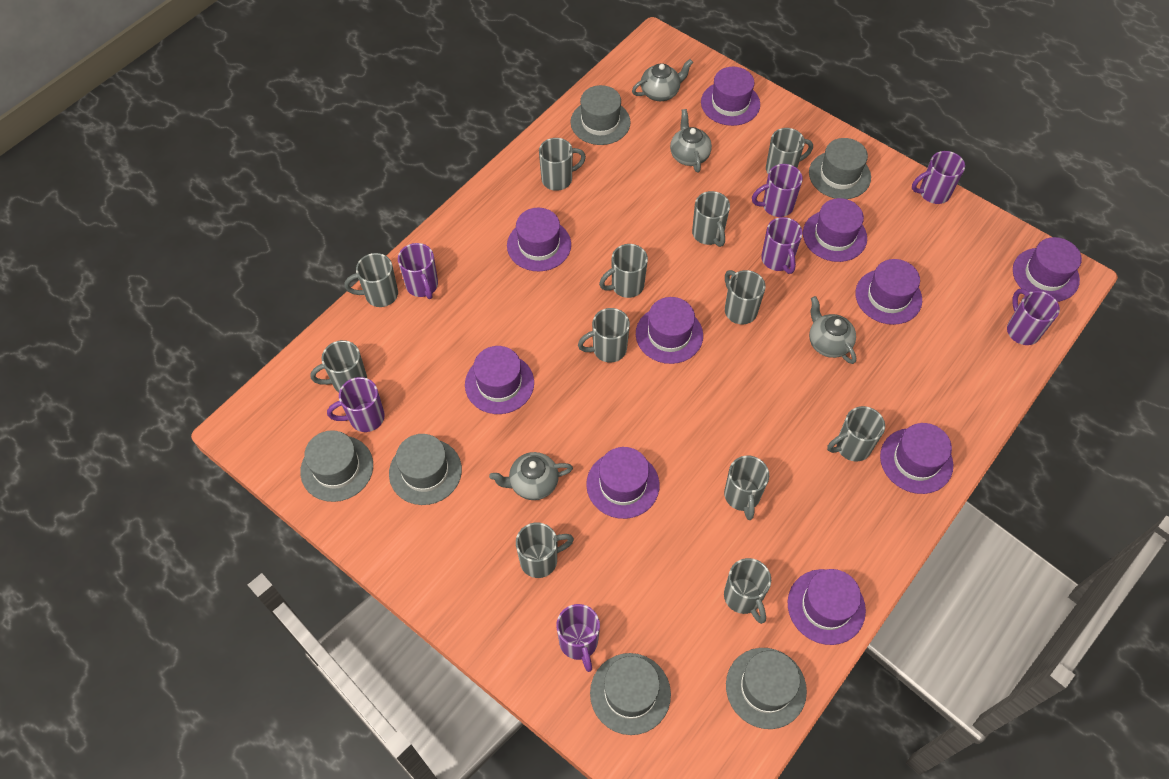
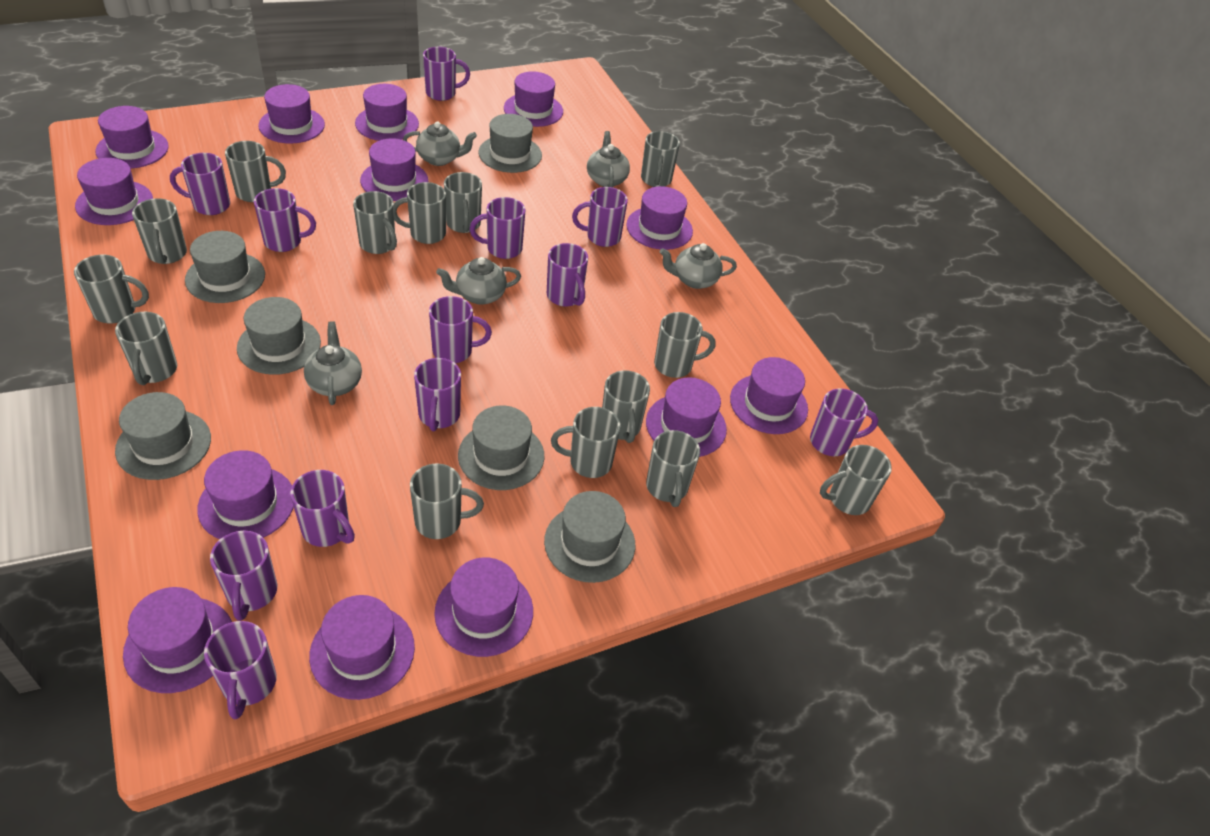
grey mug: 12 -> 14
grey teapot: 4 -> 5
purple hat: 10 -> 13
purple mug: 7 -> 12

